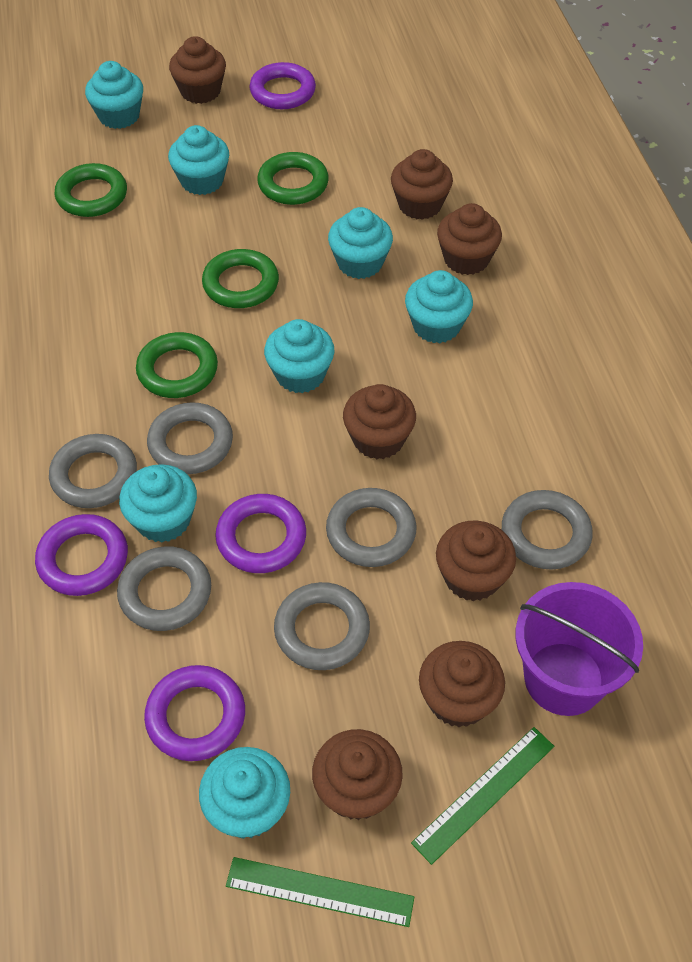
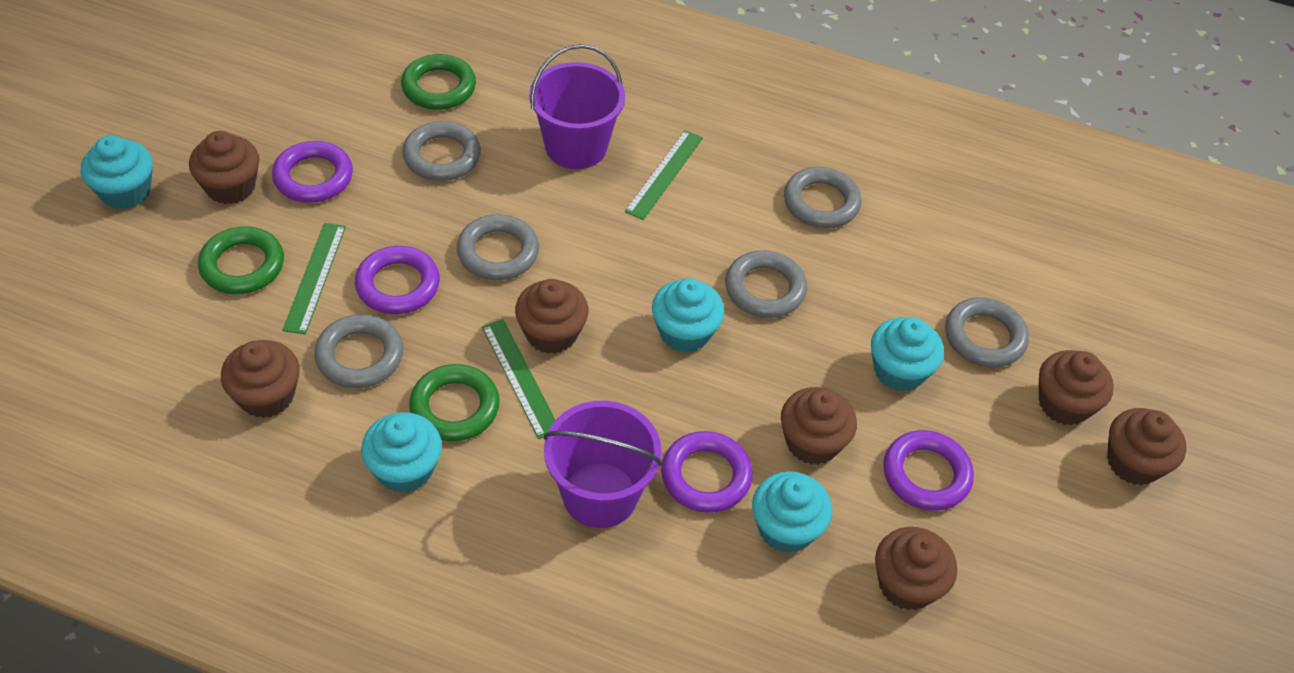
green ring: 4 -> 3
green ruler: 2 -> 3
purple bucket: 1 -> 2
turquoise cupcake: 7 -> 5

